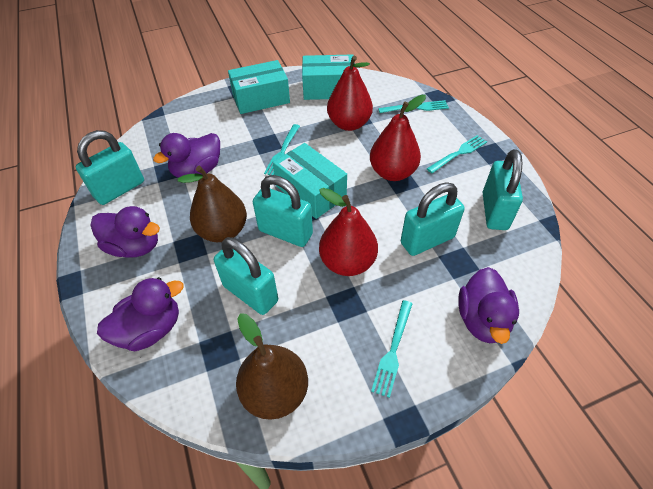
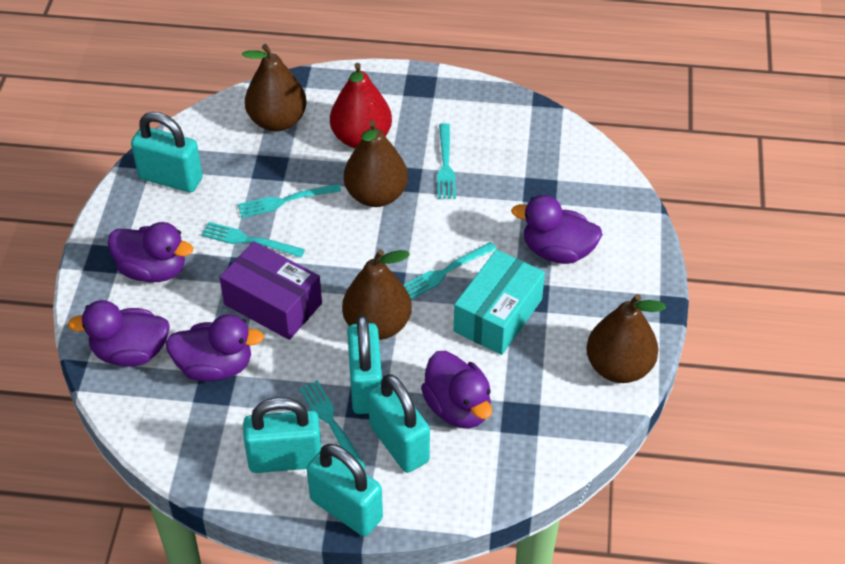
brown pear: 2 -> 4
purple box: 0 -> 1
purple duck: 4 -> 5
red pear: 3 -> 1
turquoise box: 3 -> 1
turquoise fork: 4 -> 5

